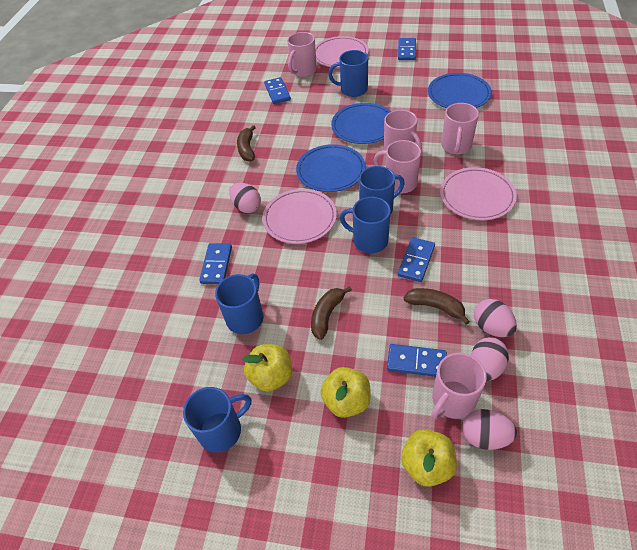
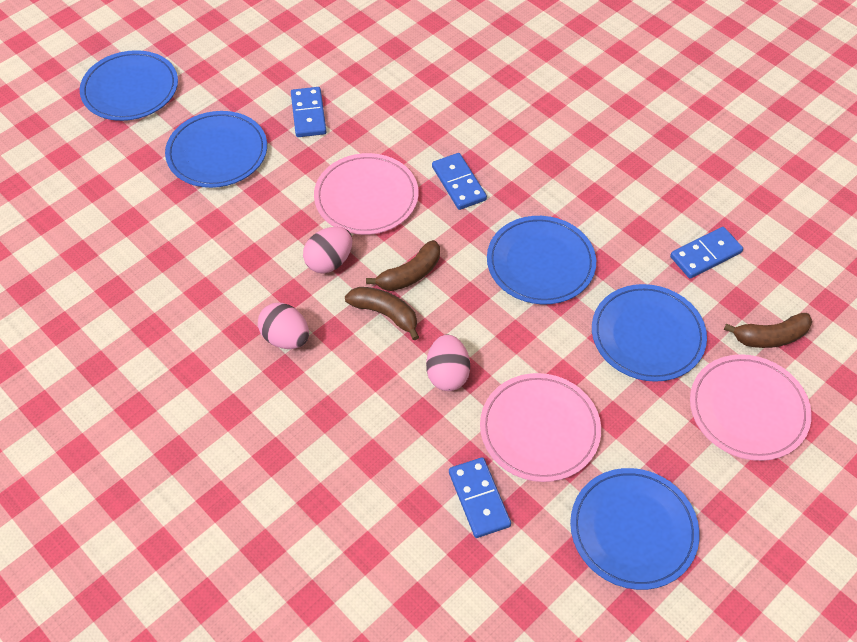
blue domino: 5 -> 4
blue mug: 5 -> 0
blue plate: 3 -> 5
pink egg: 4 -> 3
pink mug: 5 -> 0
yellow apple: 3 -> 0

